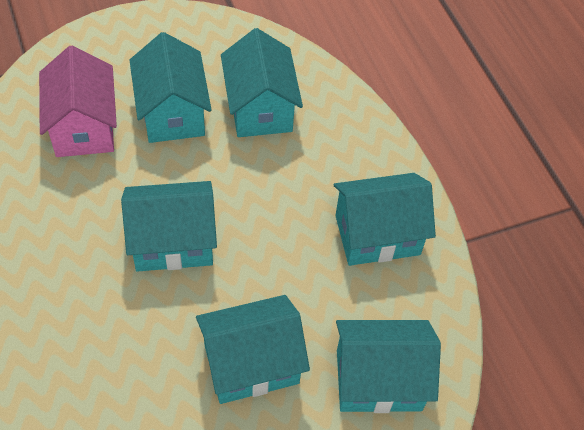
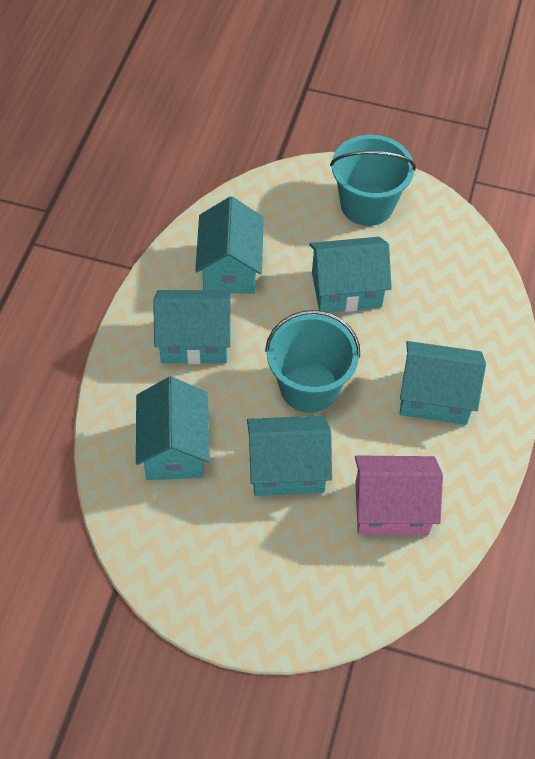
turquoise bucket: 0 -> 2

